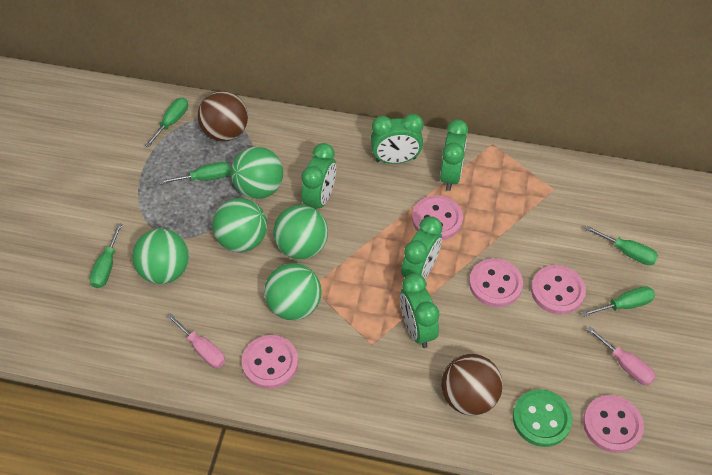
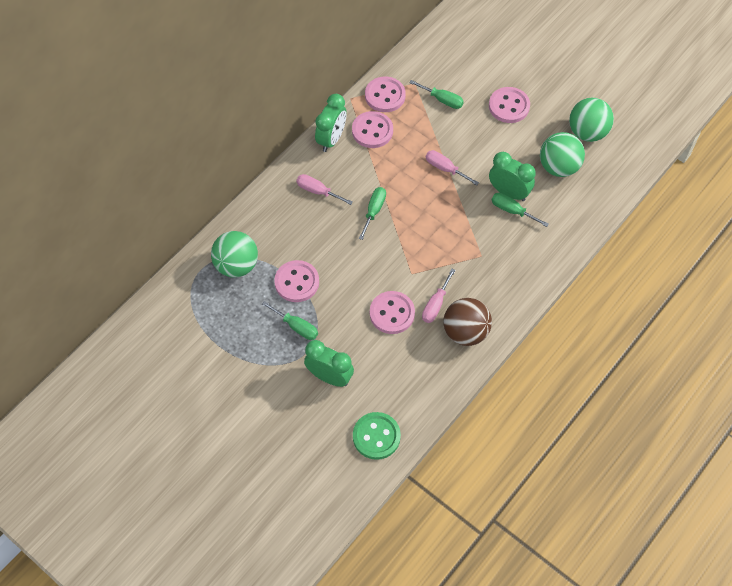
brown ball: 2 -> 1
green ball: 5 -> 3
green clock: 5 -> 3
green screwdriver: 5 -> 4
pink screwdriver: 2 -> 3

